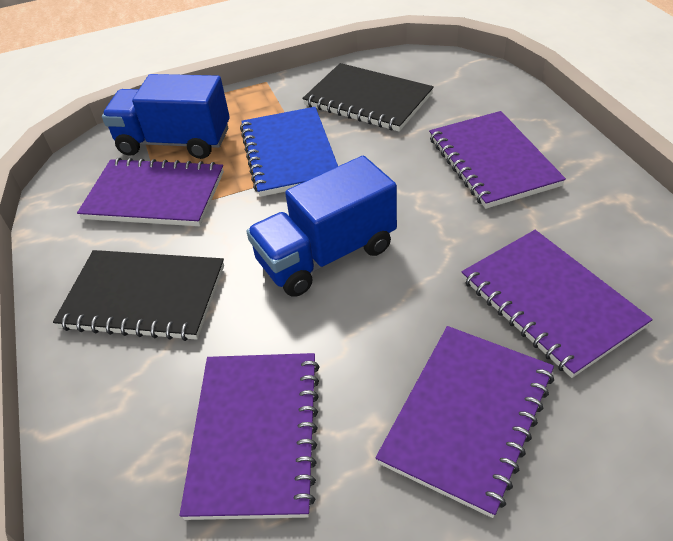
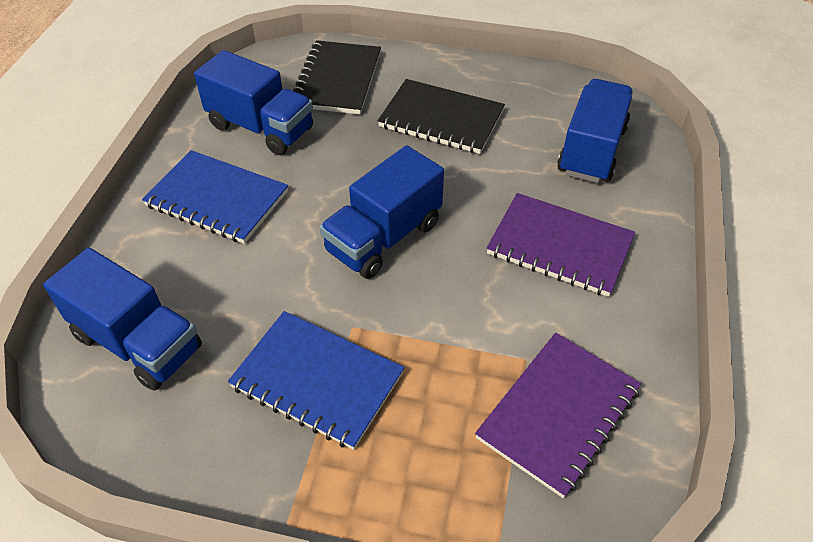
blue notebook: 1 -> 2
blue truck: 2 -> 4
purple notebook: 5 -> 2

